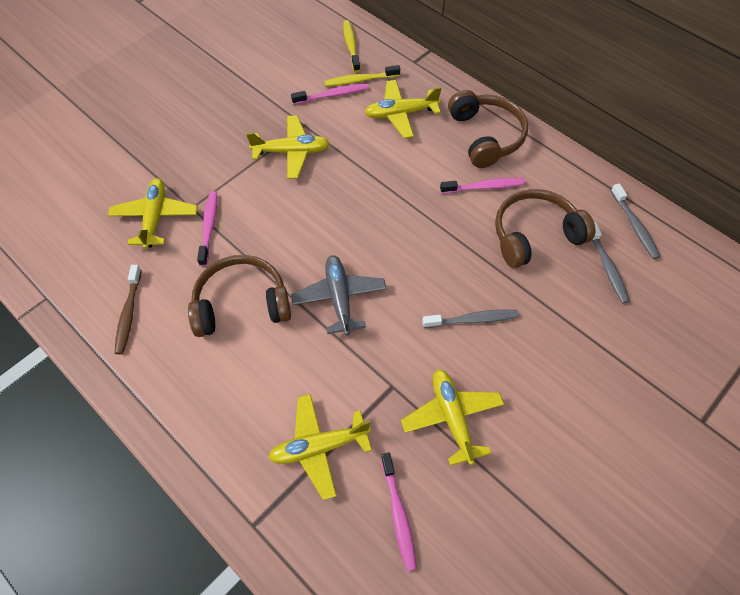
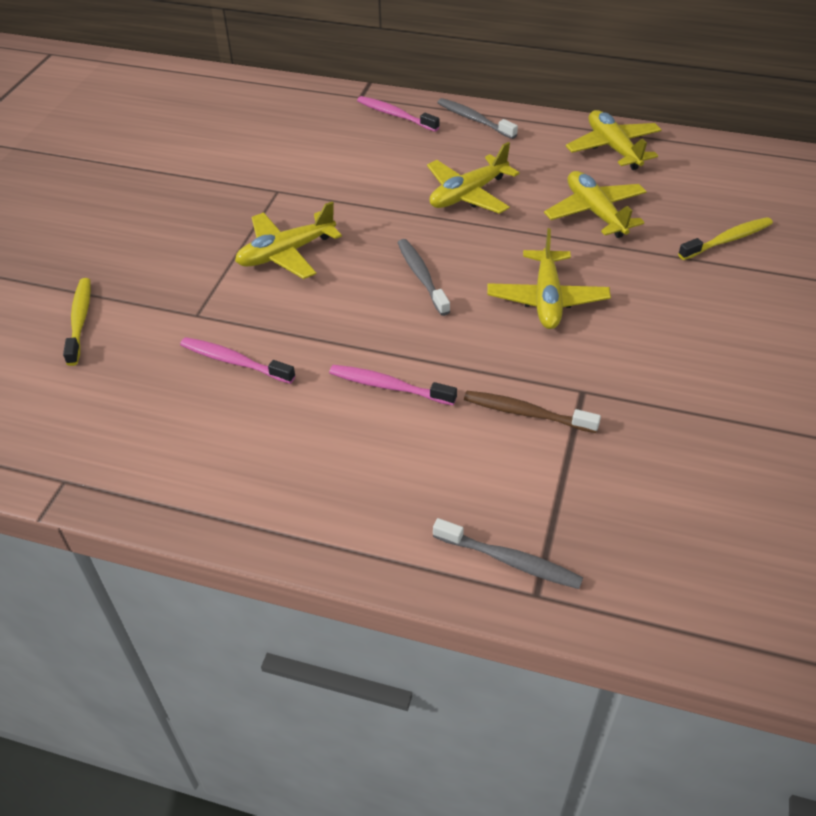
brown headphones: 3 -> 0
grey plane: 1 -> 0
pink toothbrush: 4 -> 3

